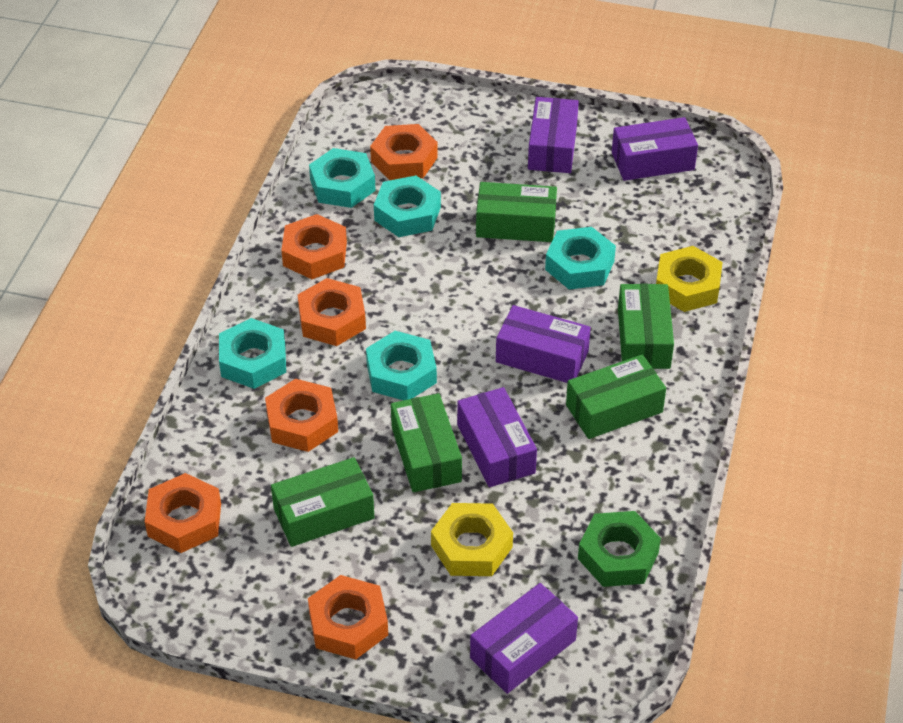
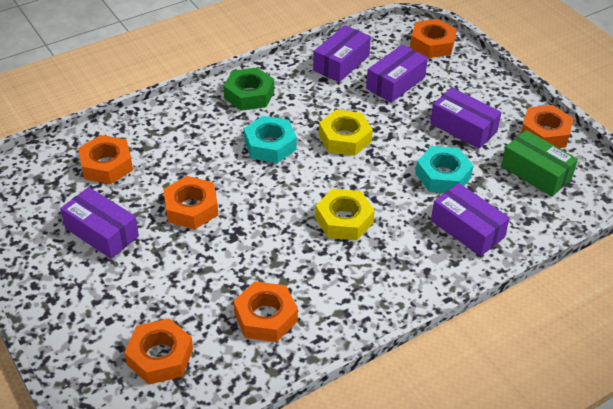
green box: 5 -> 1
turquoise nut: 5 -> 2

